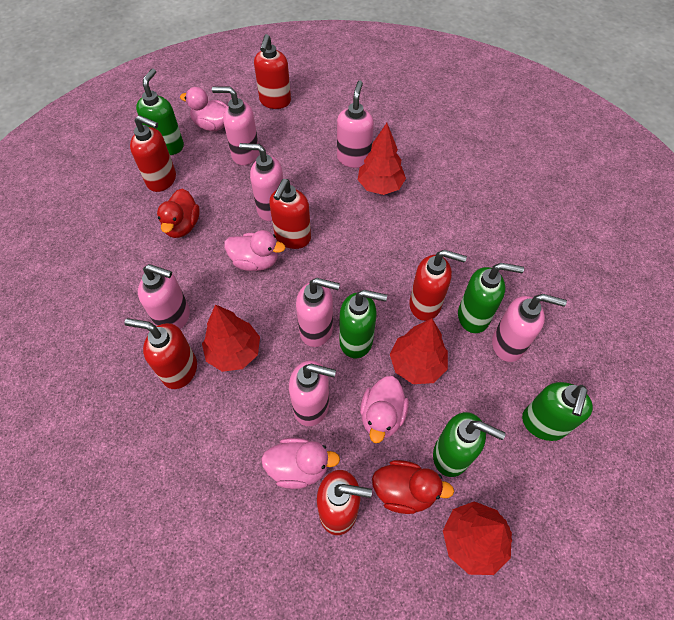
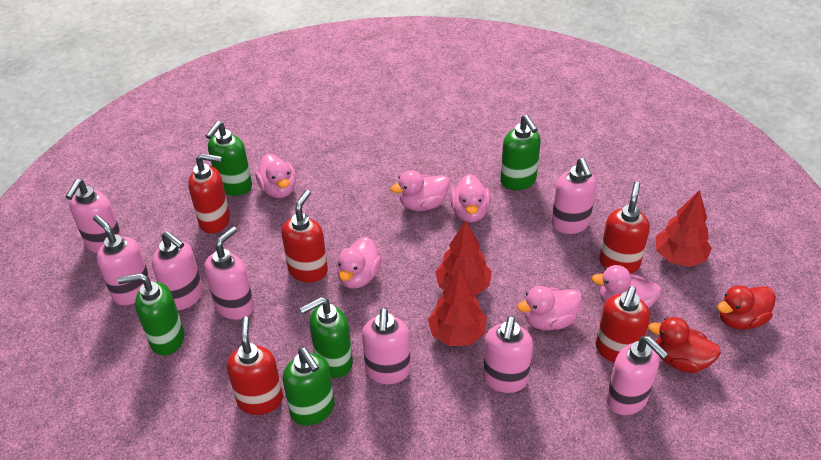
pink duck: 4 -> 6
pink soap dispenser: 7 -> 8
red soap dispenser: 6 -> 5
red tree: 4 -> 3

